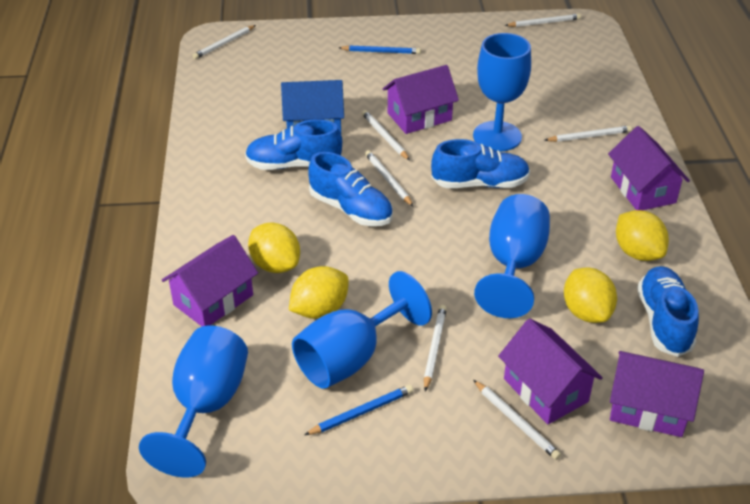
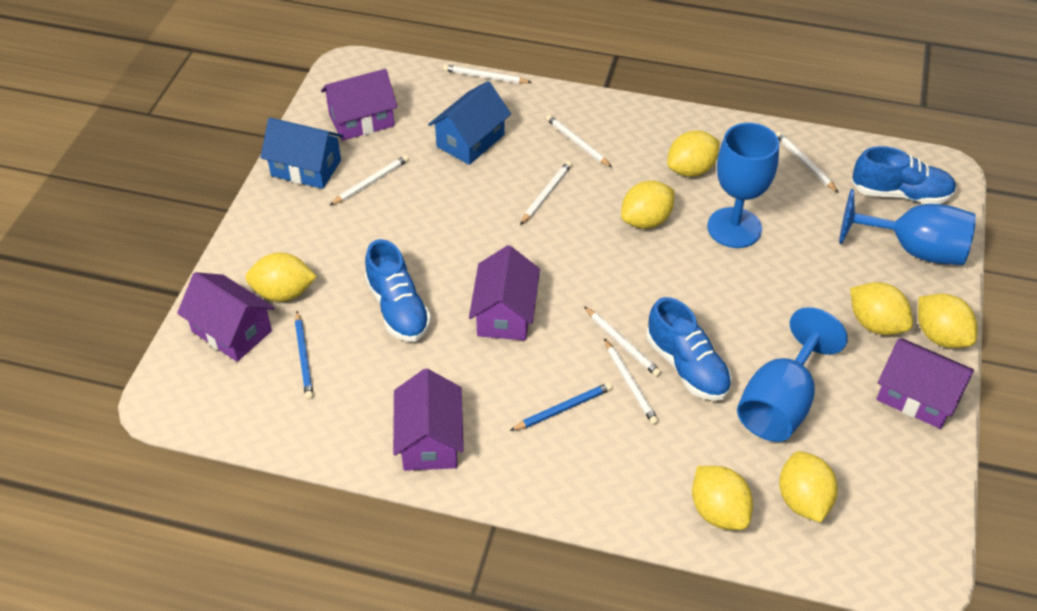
blue goblet: 4 -> 3
blue house: 1 -> 2
blue shoe: 4 -> 3
yellow lemon: 4 -> 7

